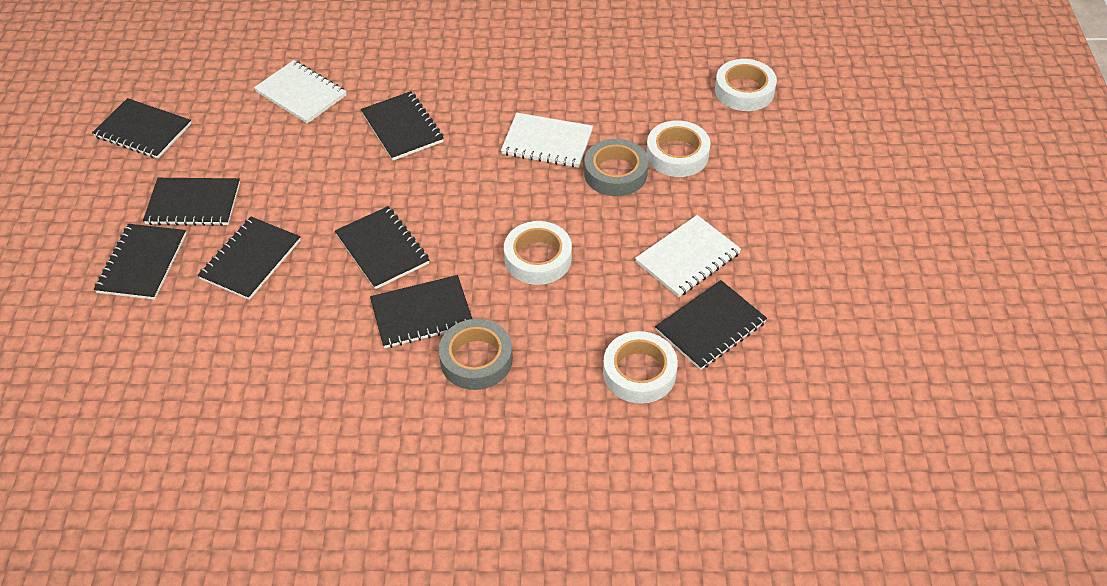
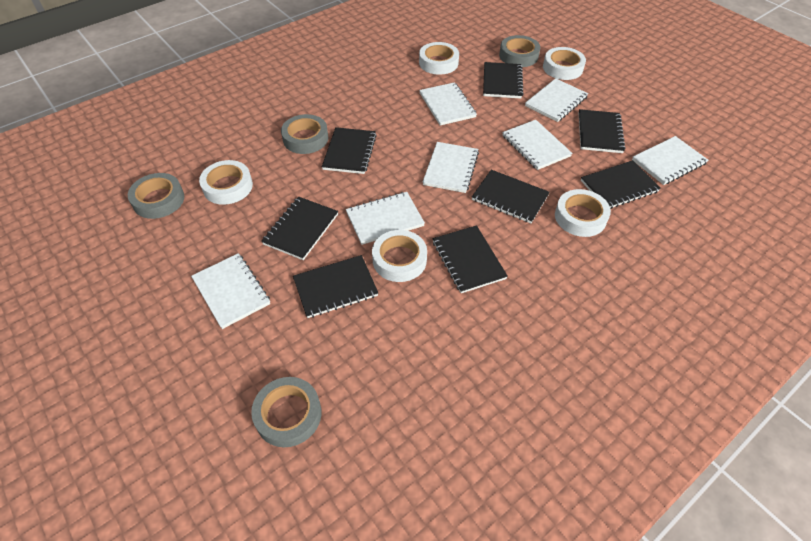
grey tape: 2 -> 4
white notebook: 3 -> 7
white tape: 4 -> 5

